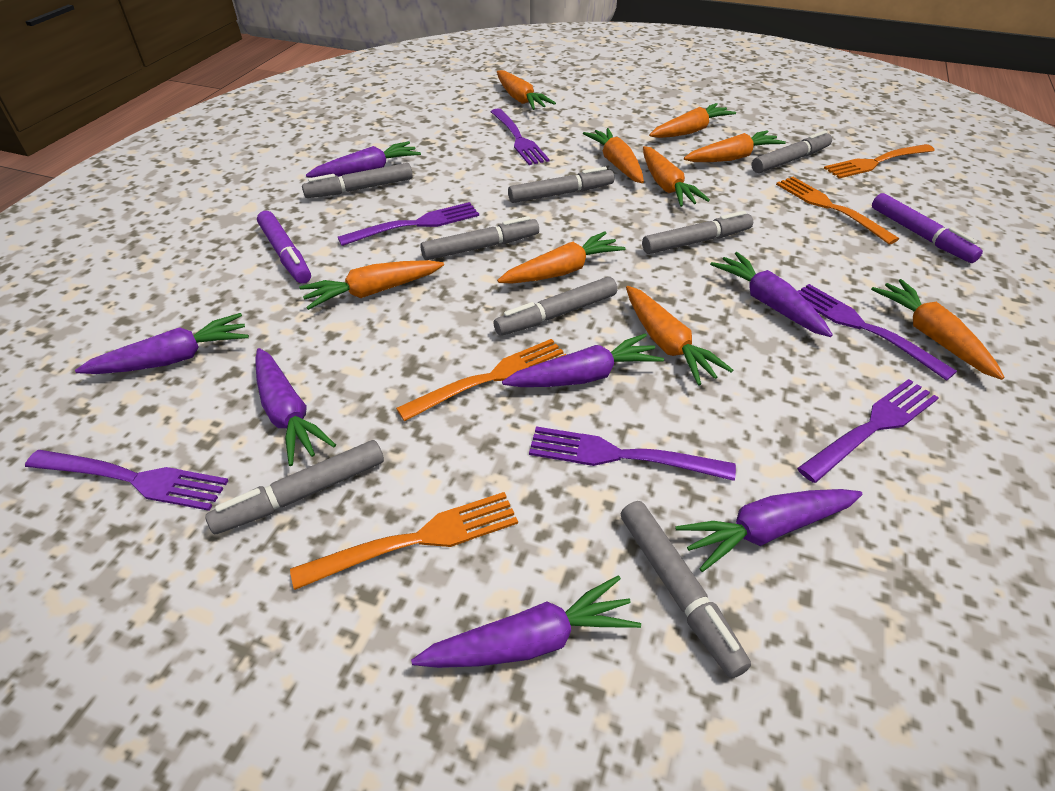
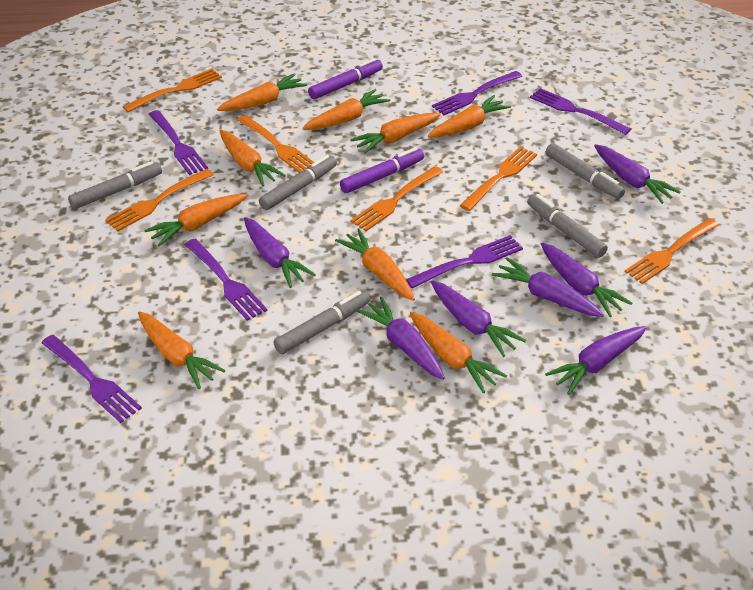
grey marker: 8 -> 5
orange fork: 4 -> 6

